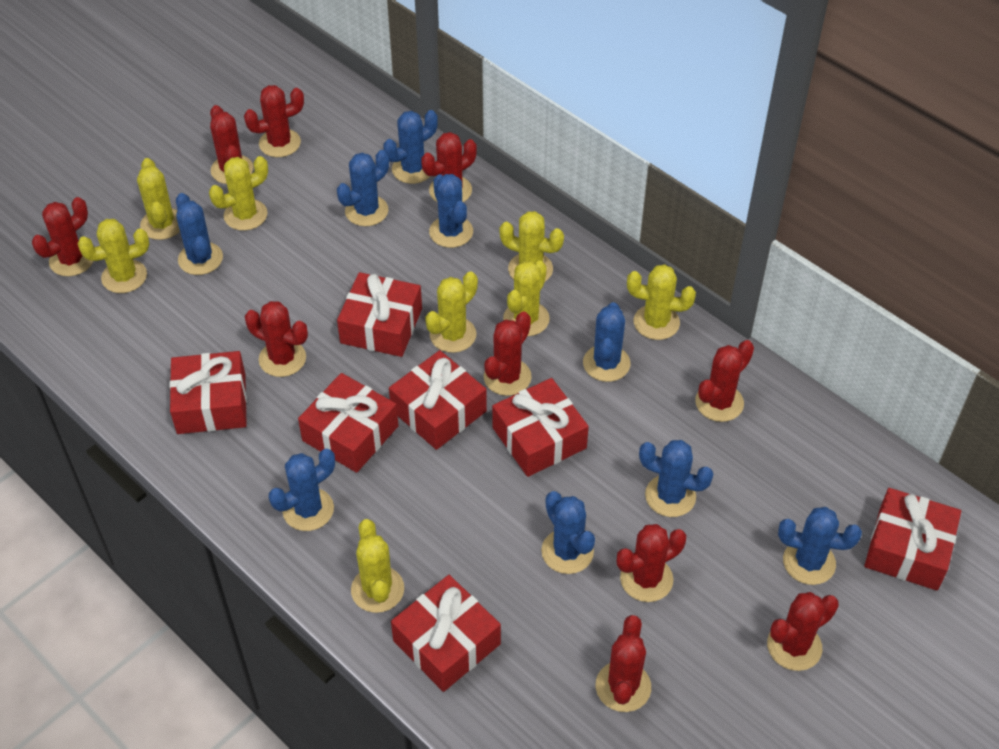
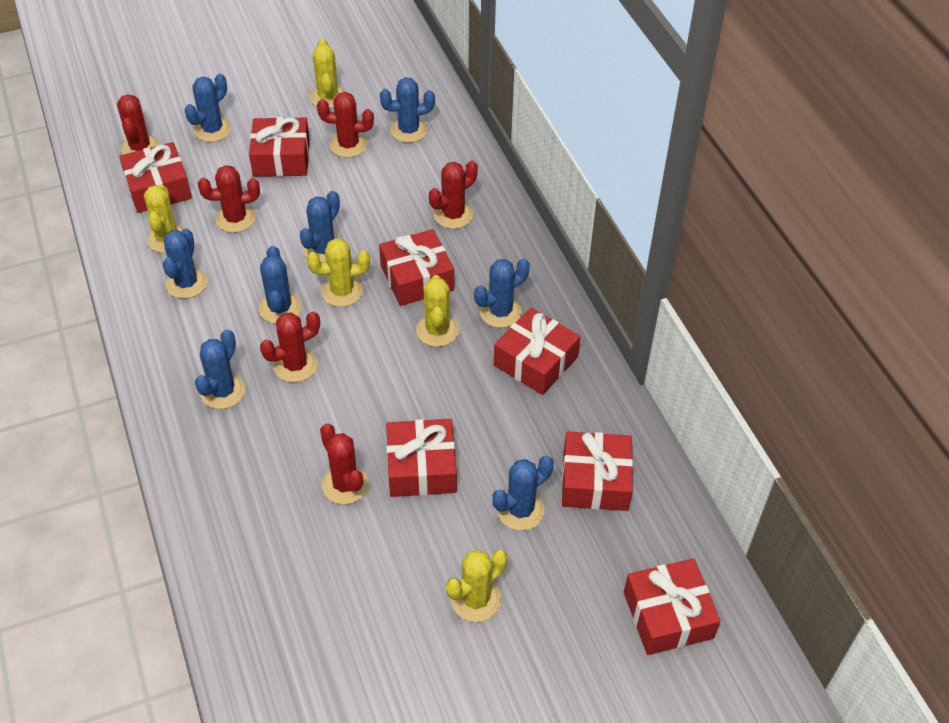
blue cactus: 9 -> 8
red cactus: 10 -> 6
yellow cactus: 8 -> 5

